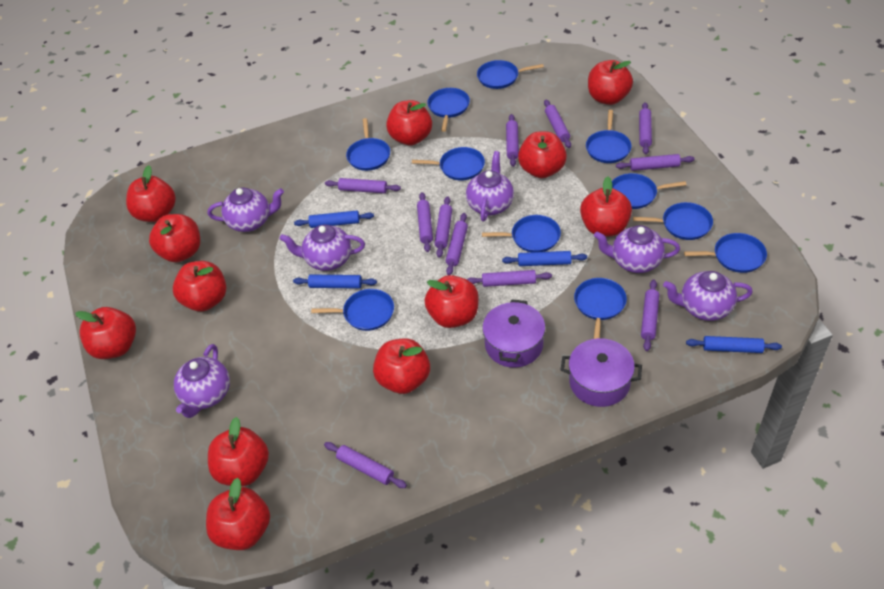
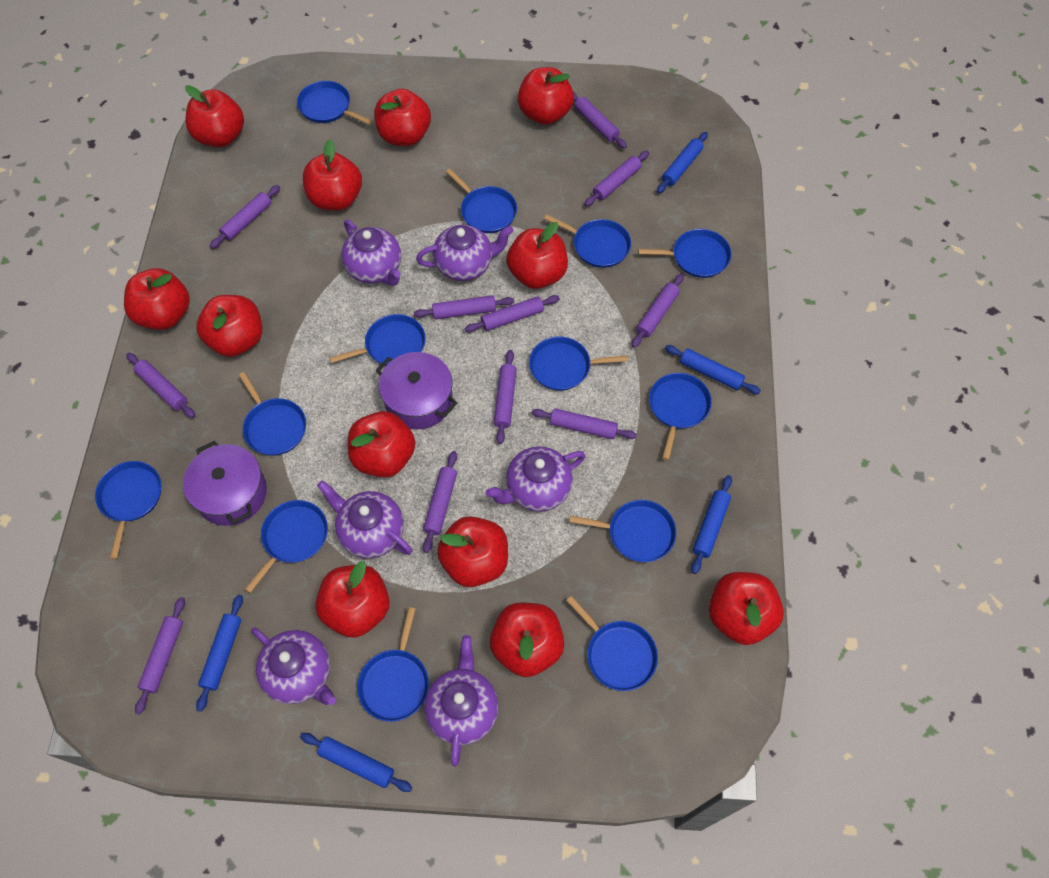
blue pan: 11 -> 13
blue rolling pin: 4 -> 5

